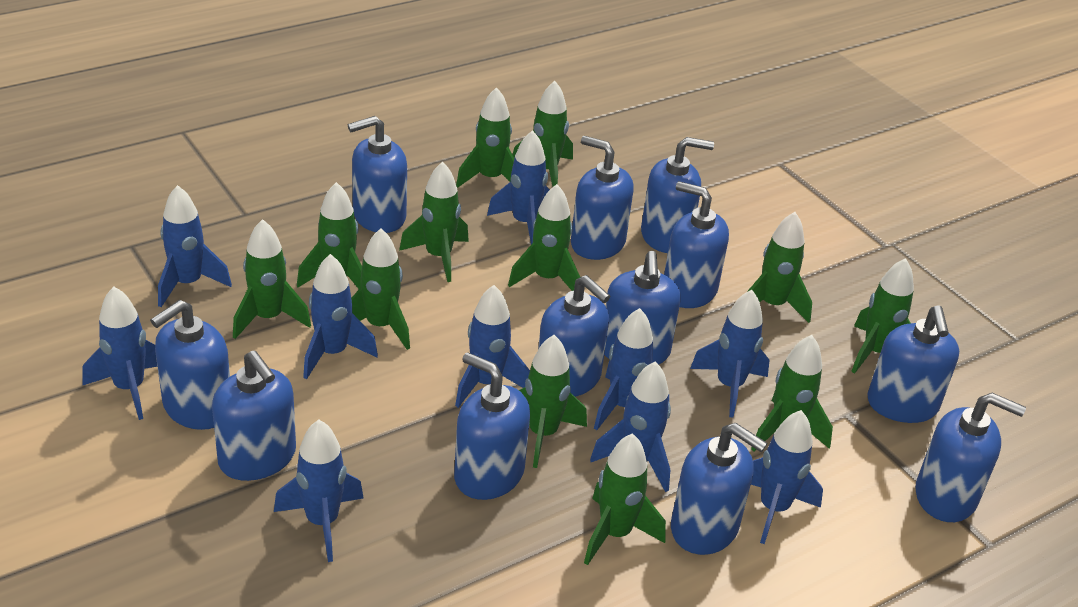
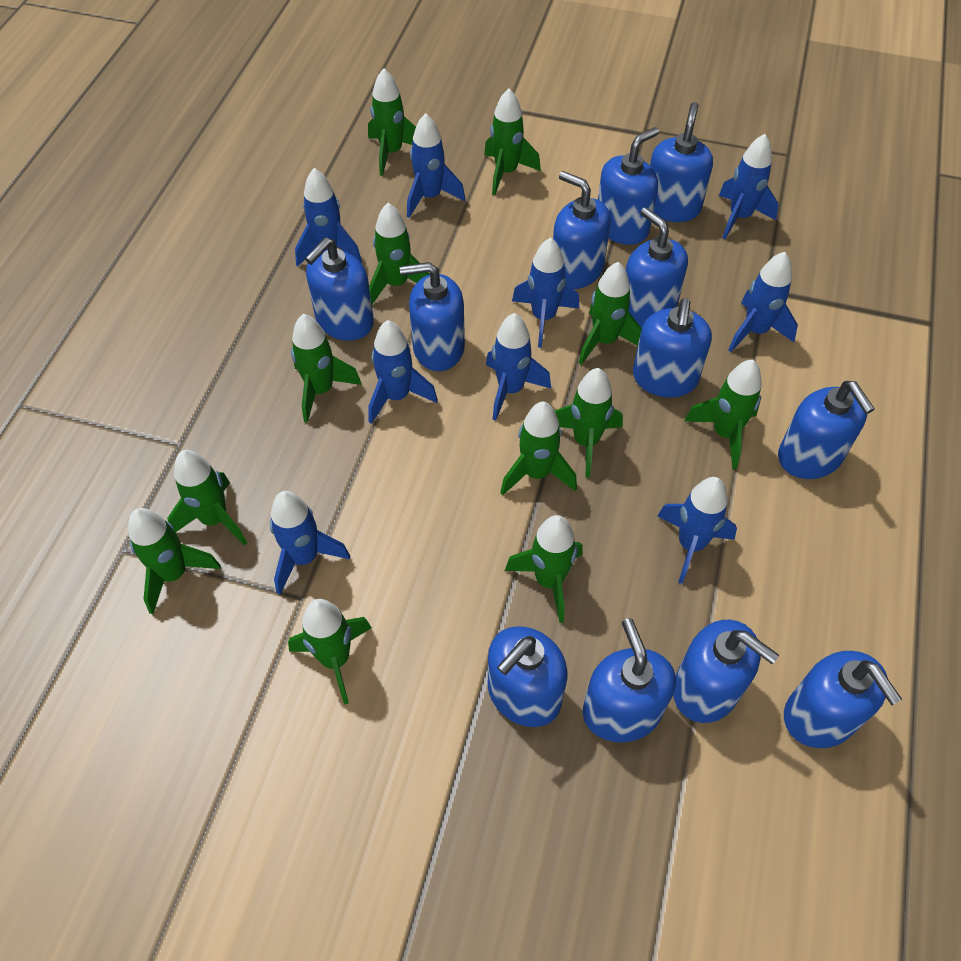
blue rocket: 10 -> 9

